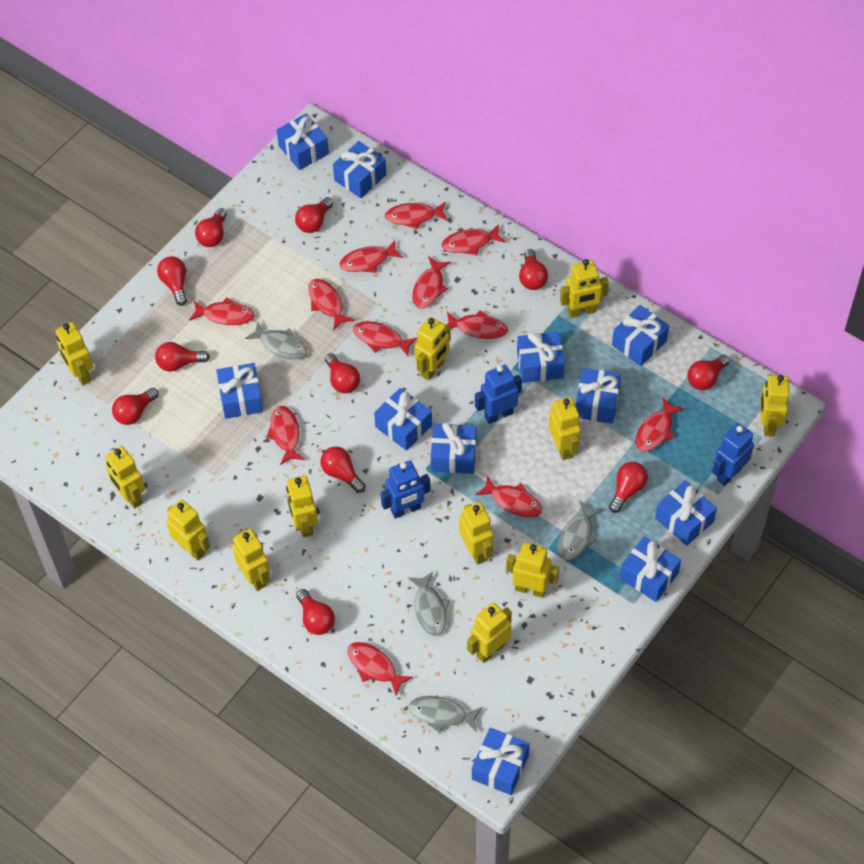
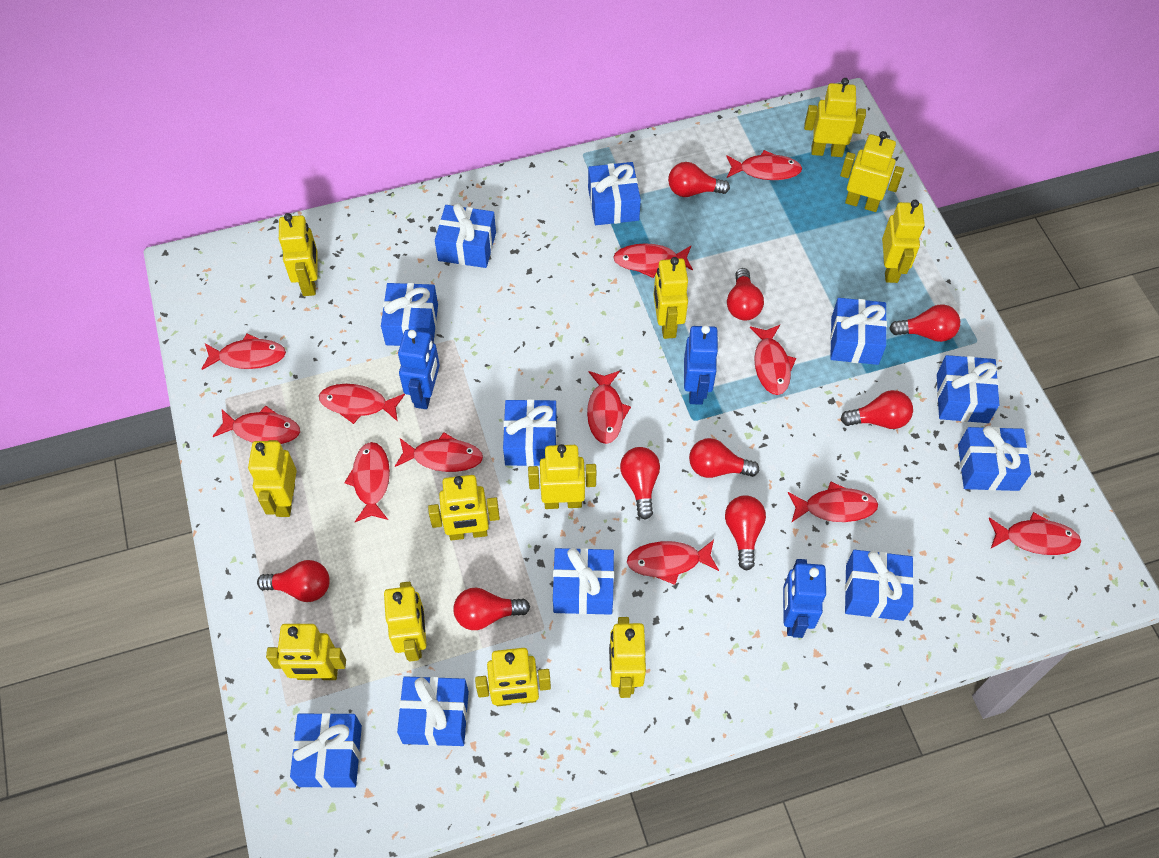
grey fish: 4 -> 0
red light bulb: 11 -> 9

